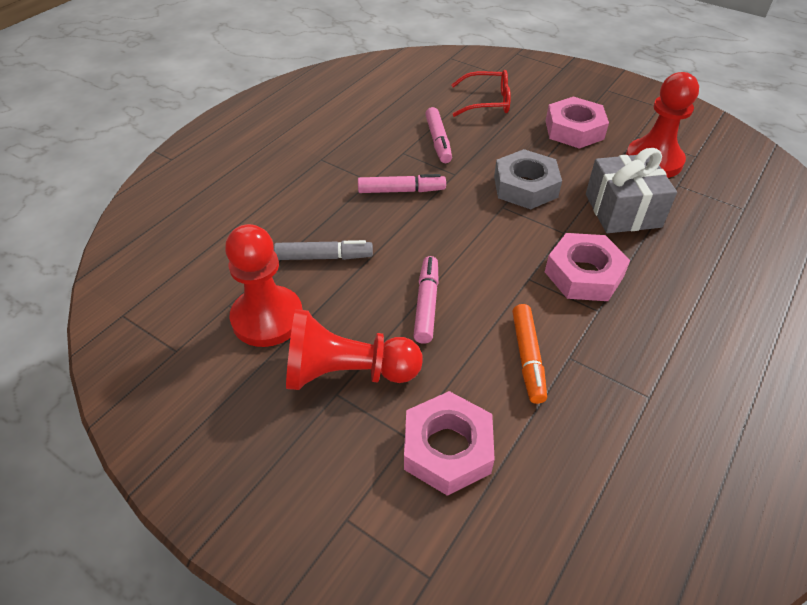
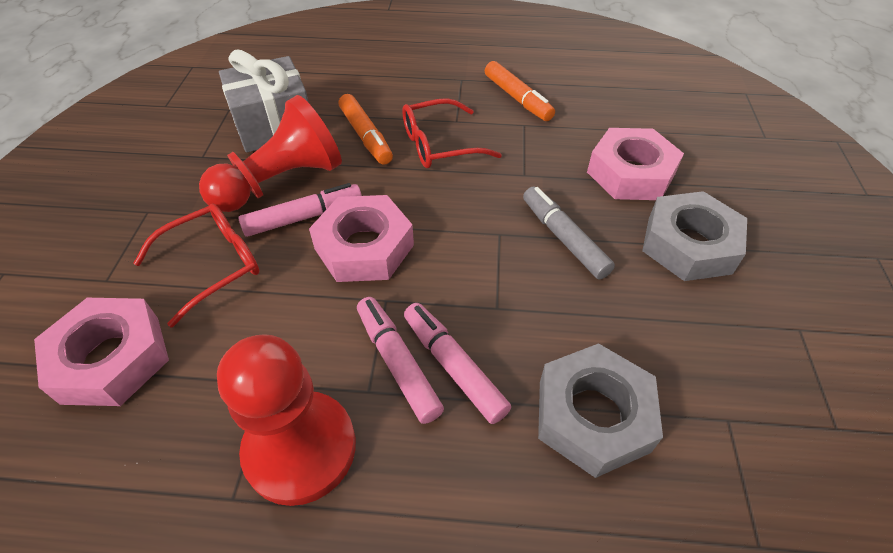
grey nut: 1 -> 2
orange marker: 1 -> 2
red glasses: 1 -> 2
red pawn: 3 -> 2

